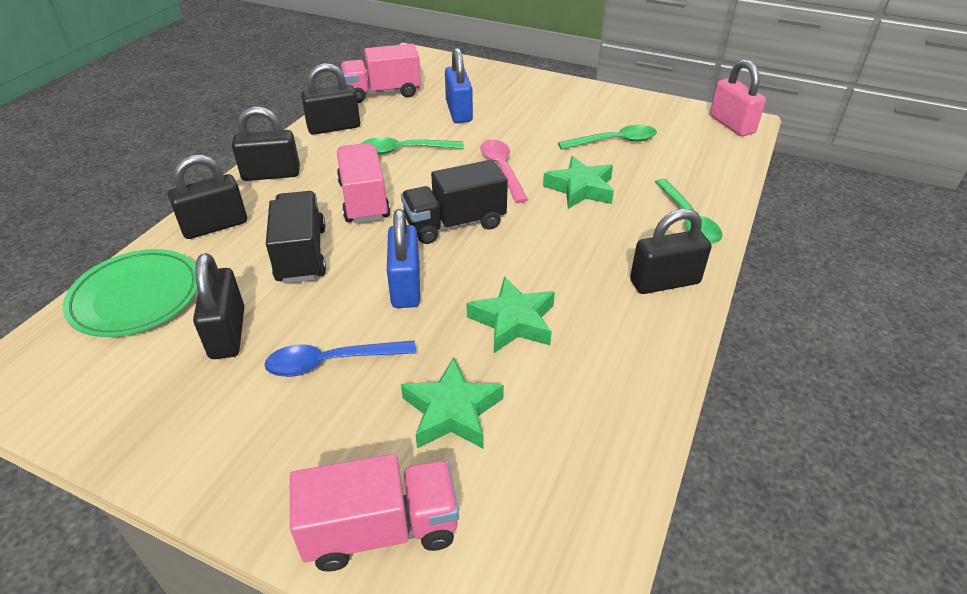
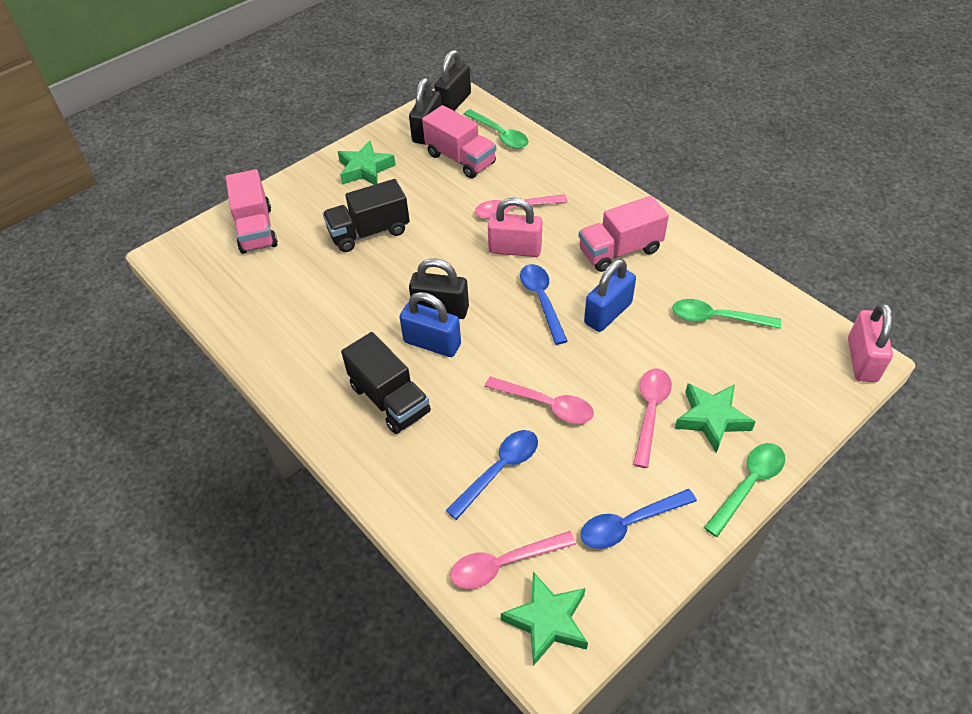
black padlock: 5 -> 3
blue spoon: 1 -> 3
green plate: 1 -> 0
pink padlock: 1 -> 2
pink spoon: 1 -> 4

